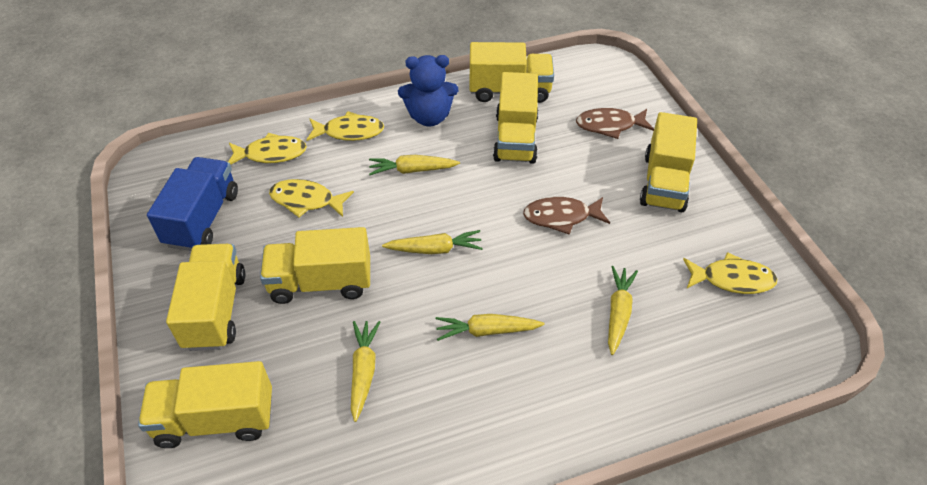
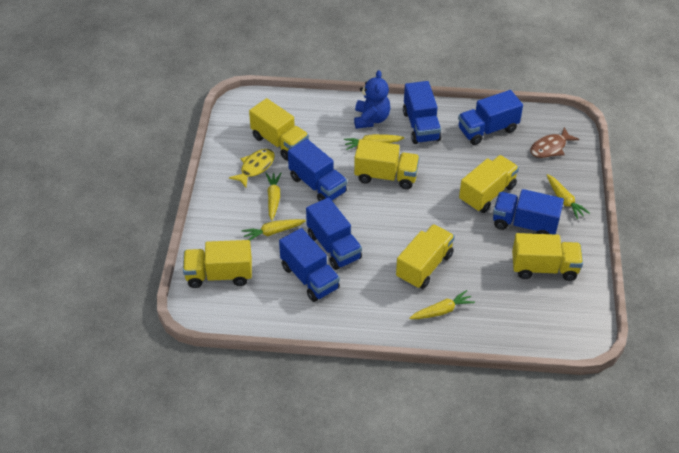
blue truck: 1 -> 6
brown fish: 2 -> 1
yellow fish: 4 -> 1

